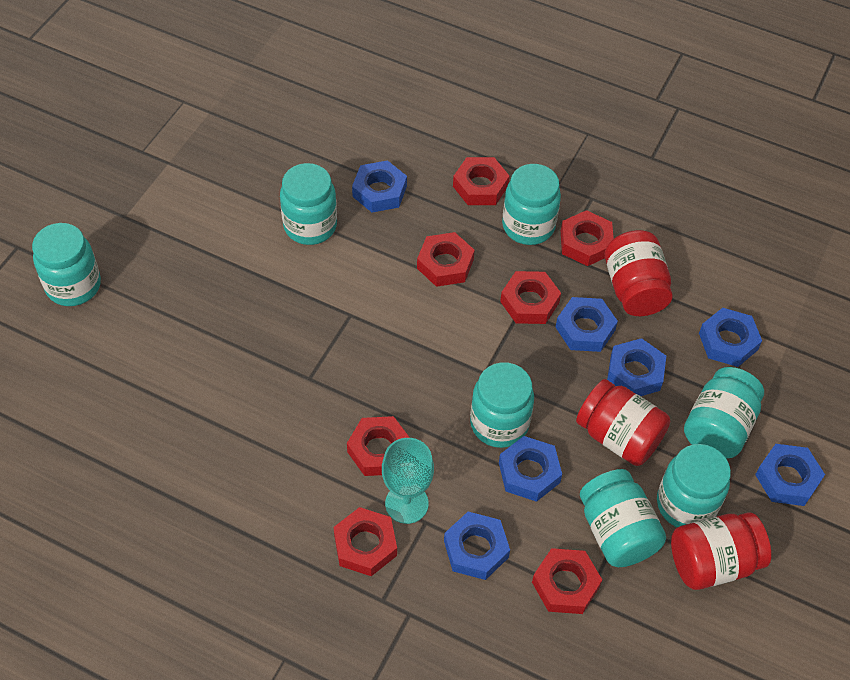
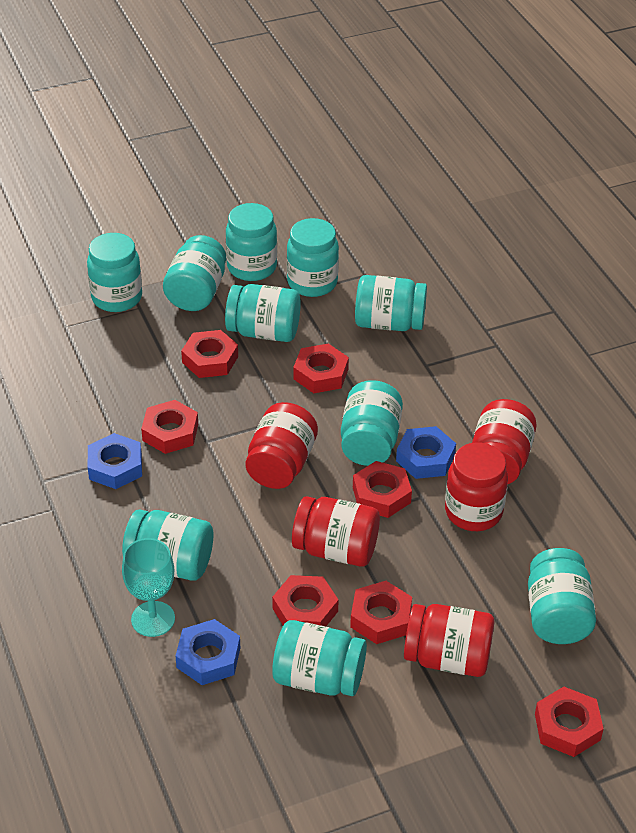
blue nut: 7 -> 3
red jar: 3 -> 5
turquoise jar: 7 -> 10

